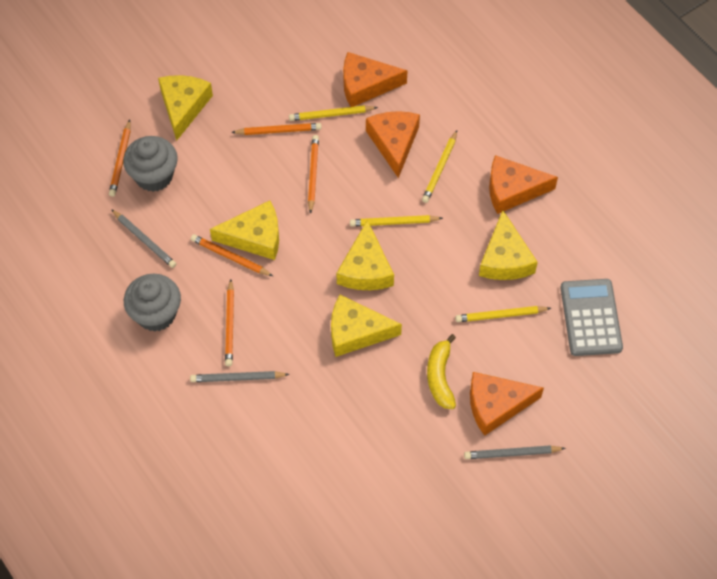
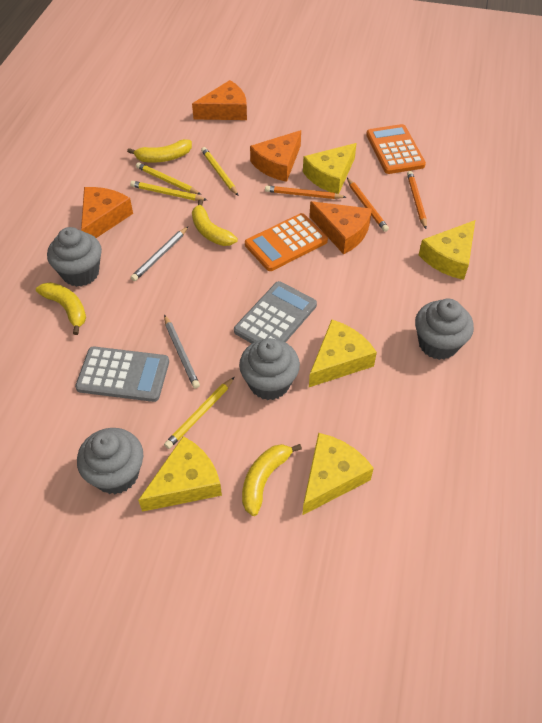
grey calculator: 1 -> 2
grey cupcake: 2 -> 4
grey pencil: 3 -> 2
orange calculator: 0 -> 2
orange pencil: 5 -> 3
yellow banana: 1 -> 4

